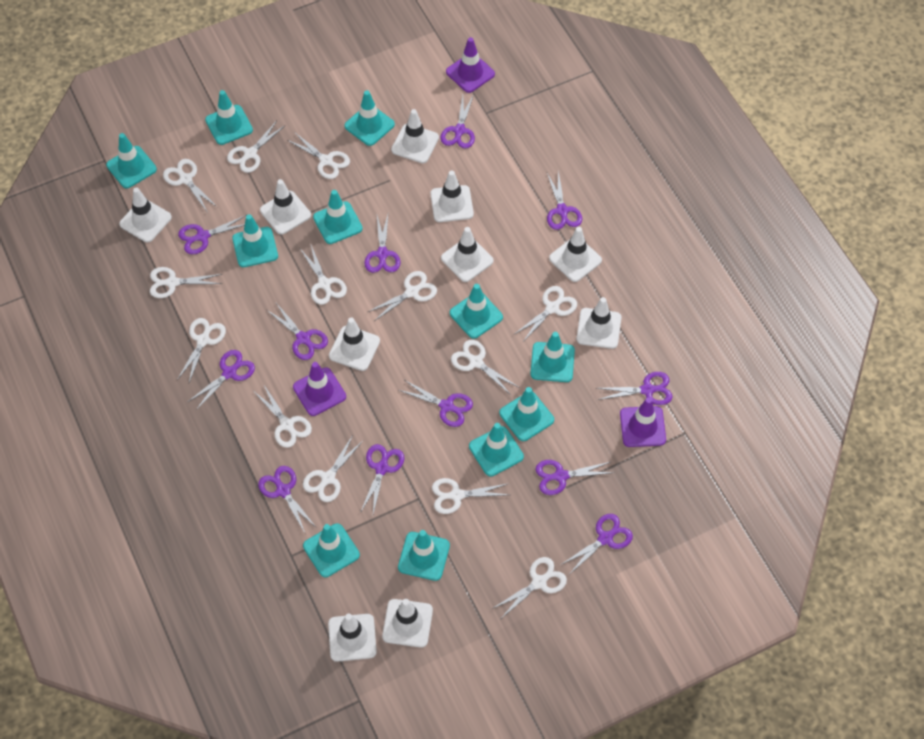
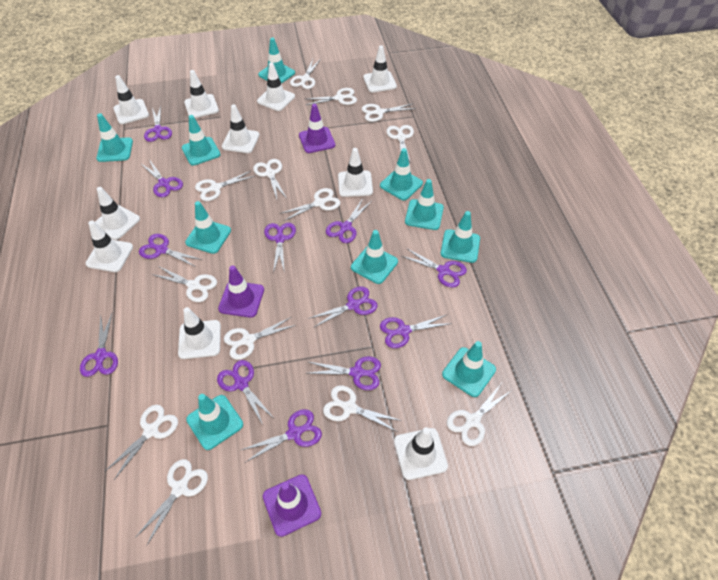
turquoise traffic cone: 11 -> 10

